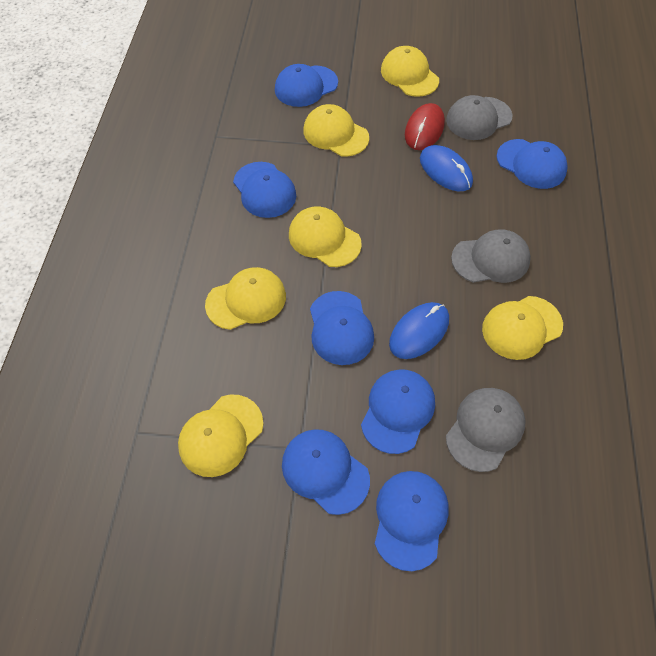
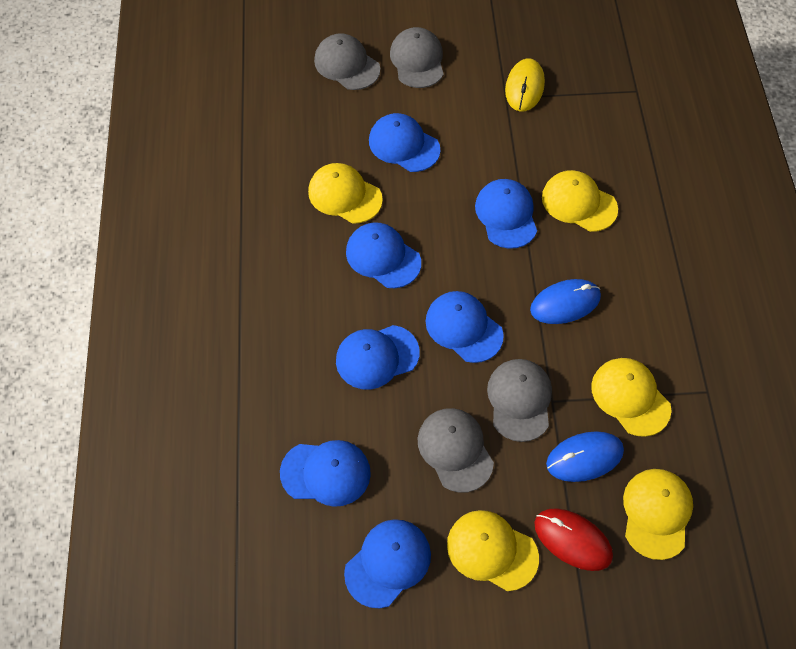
grey cap: 3 -> 4
yellow cap: 6 -> 5
yellow mouse: 0 -> 1

